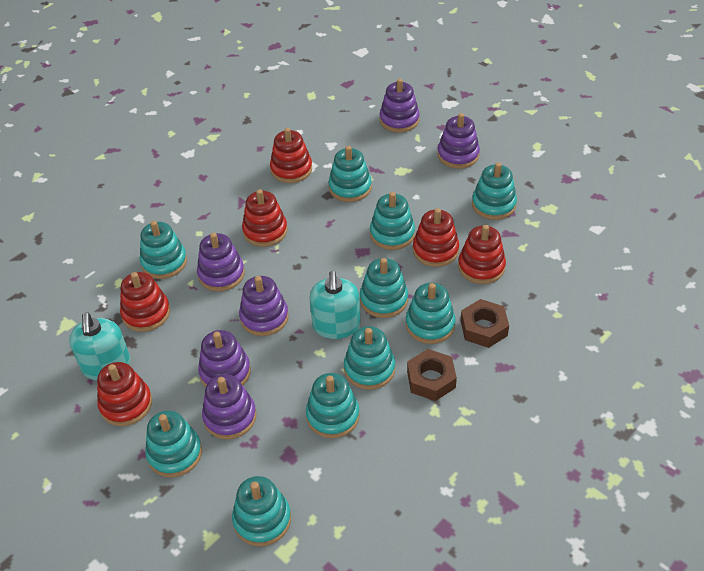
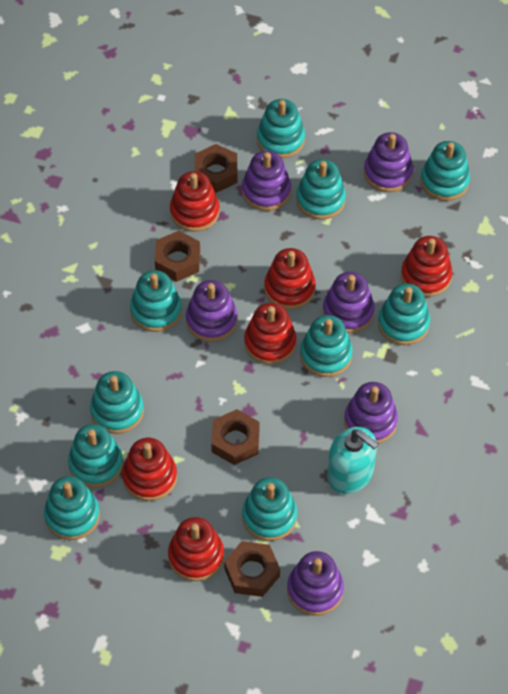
brown nut: 2 -> 4
turquoise soap dispenser: 2 -> 1

